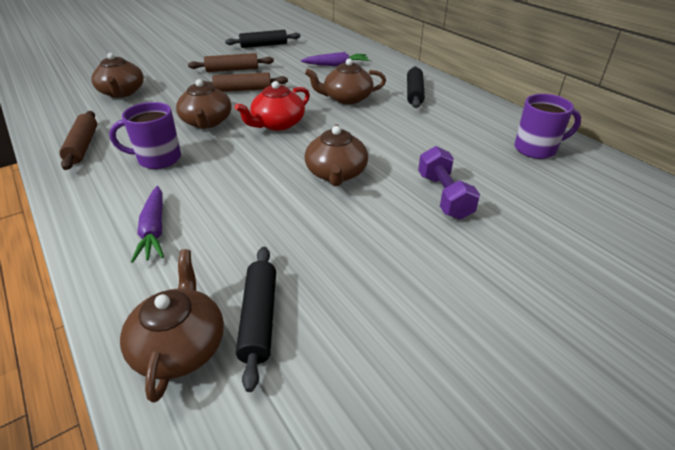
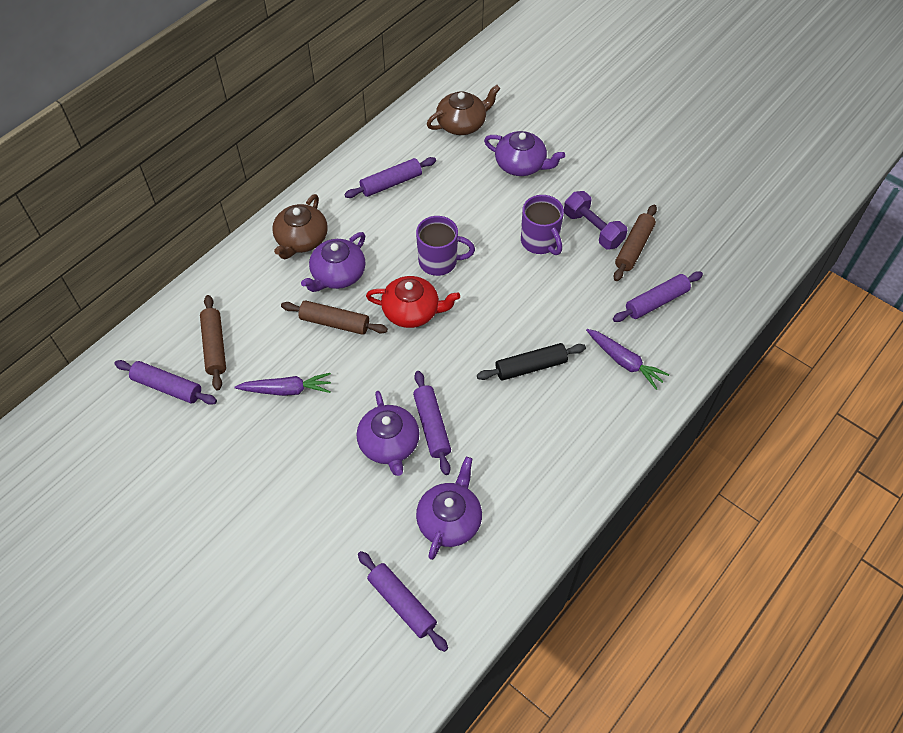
black rolling pin: 3 -> 1
brown teapot: 5 -> 2
purple rolling pin: 0 -> 5
purple teapot: 0 -> 4

